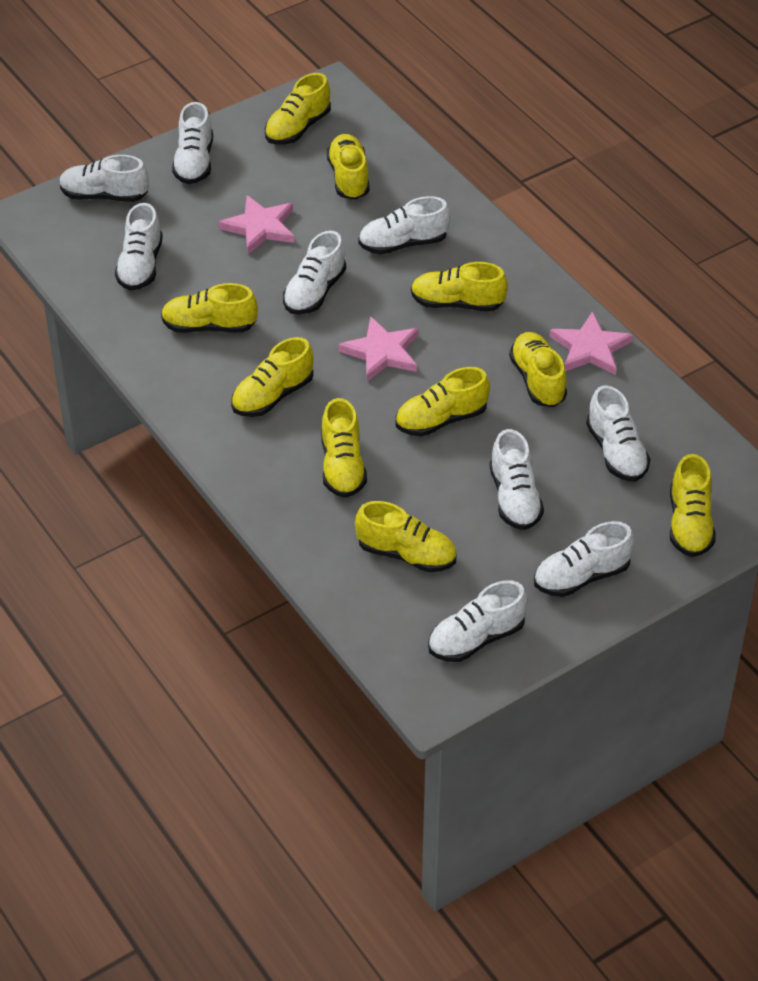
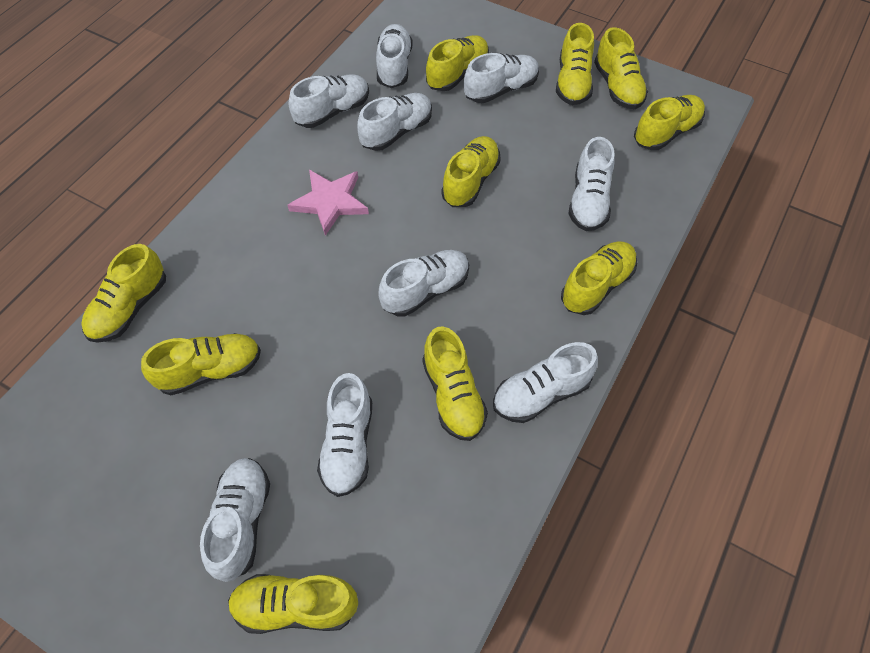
pink star: 3 -> 1

